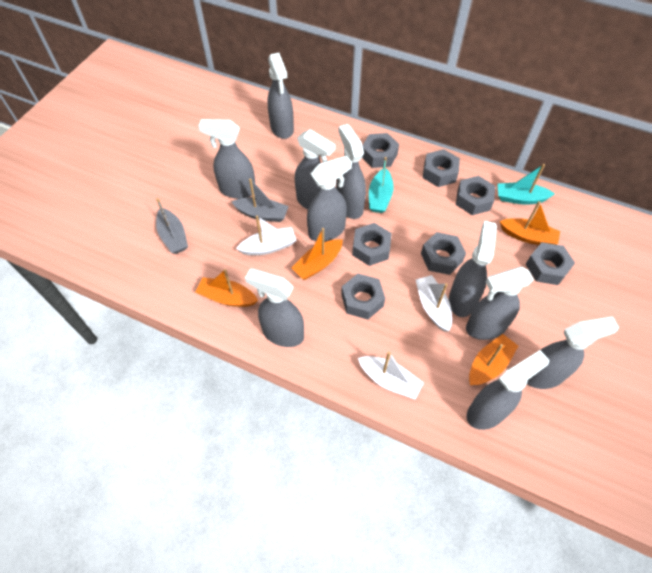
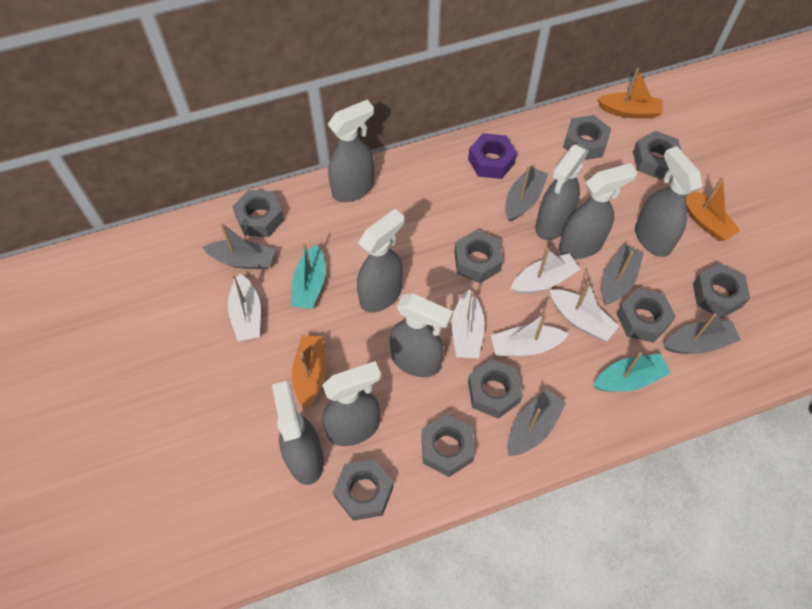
grey boat: 2 -> 5
grey nut: 7 -> 9
grey spray bottle: 10 -> 8
orange boat: 4 -> 3
purple nut: 0 -> 1
white boat: 3 -> 5

